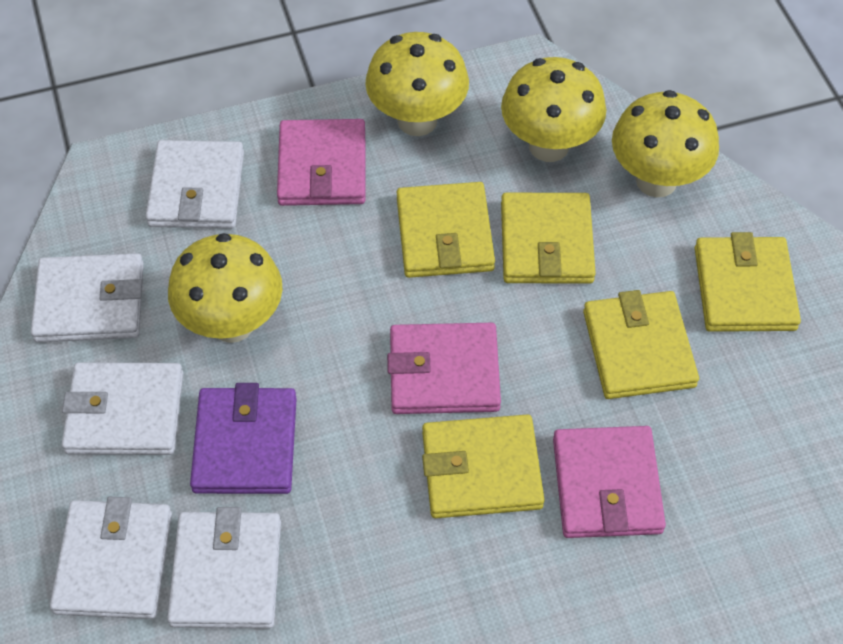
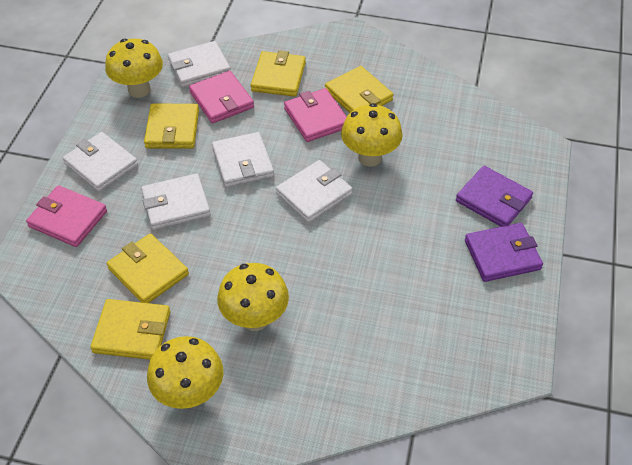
purple wallet: 1 -> 2

